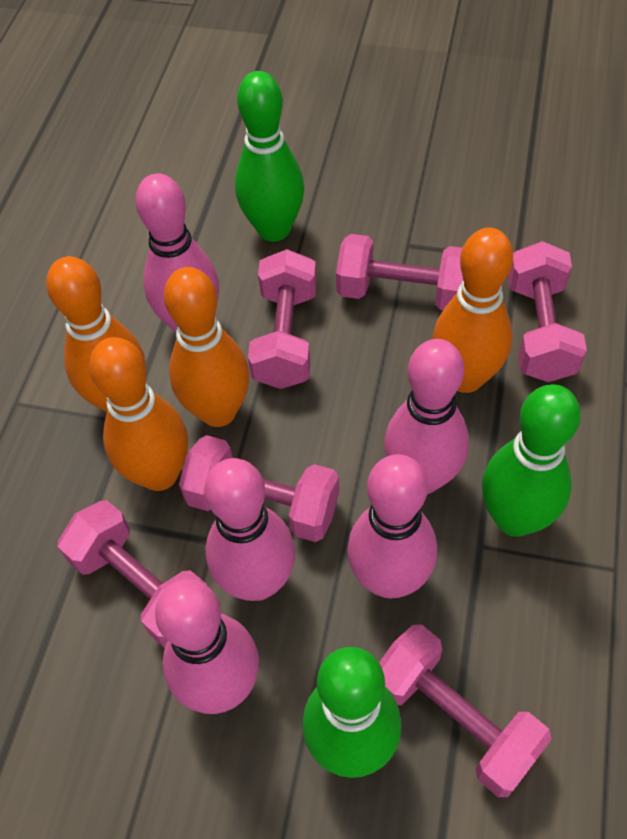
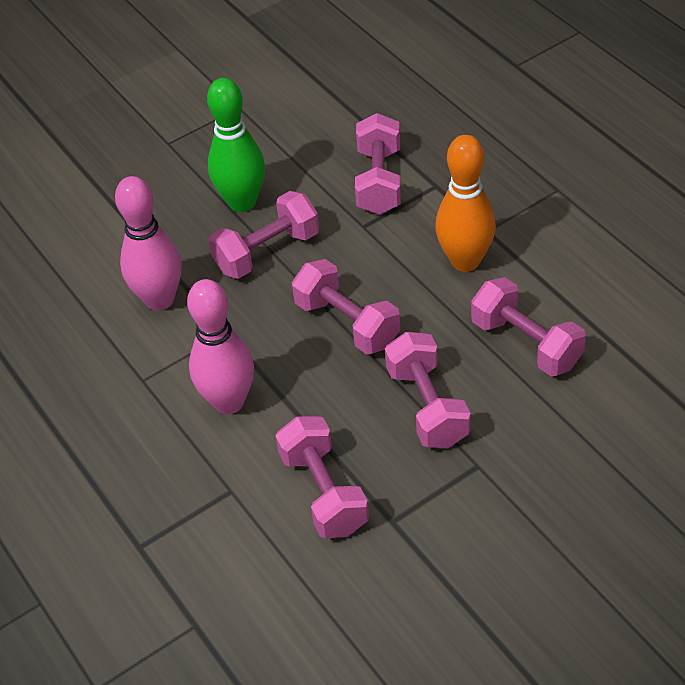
green bowling pin: 3 -> 1
orange bowling pin: 4 -> 1
pink bowling pin: 5 -> 2

